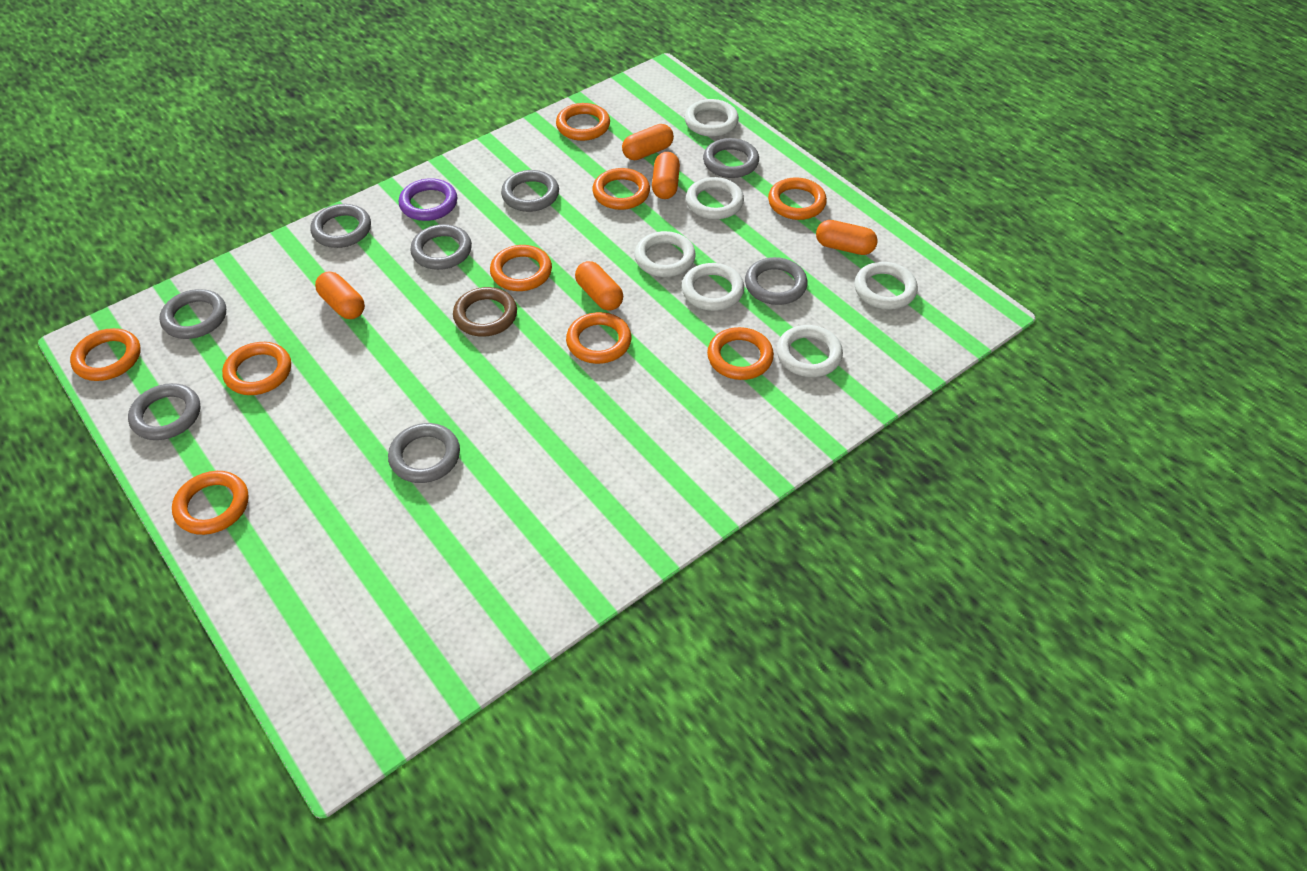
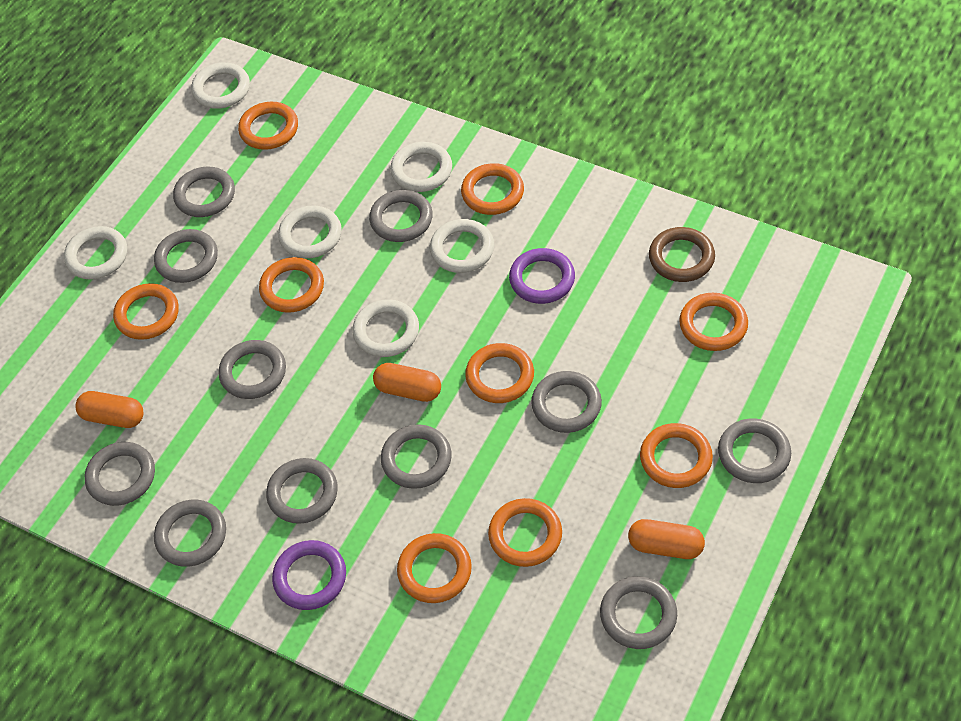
grey ring: 8 -> 11
orange capsule: 5 -> 3
purple ring: 1 -> 2

